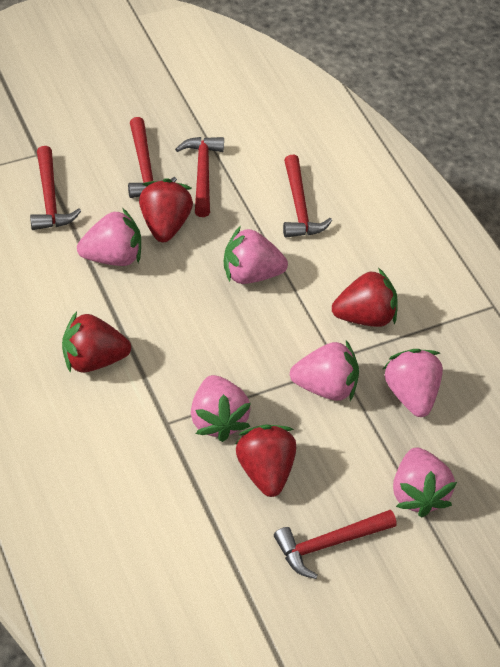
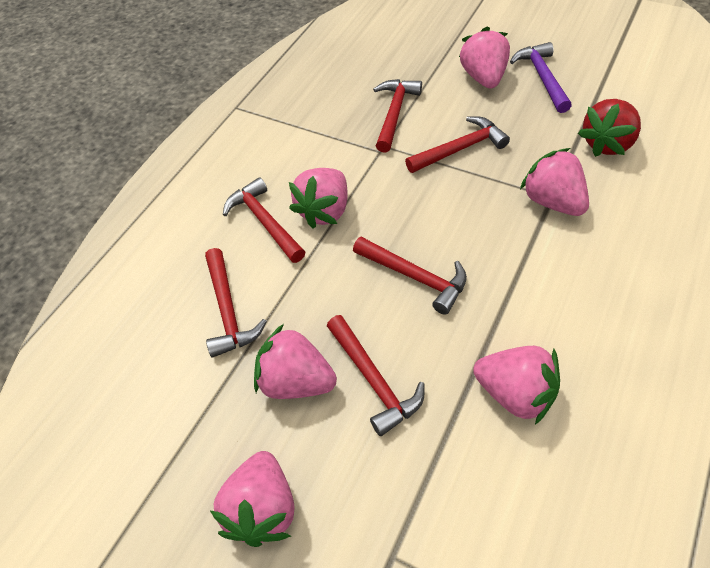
purple hammer: 0 -> 1
red hammer: 5 -> 6
red strawberry: 4 -> 1

